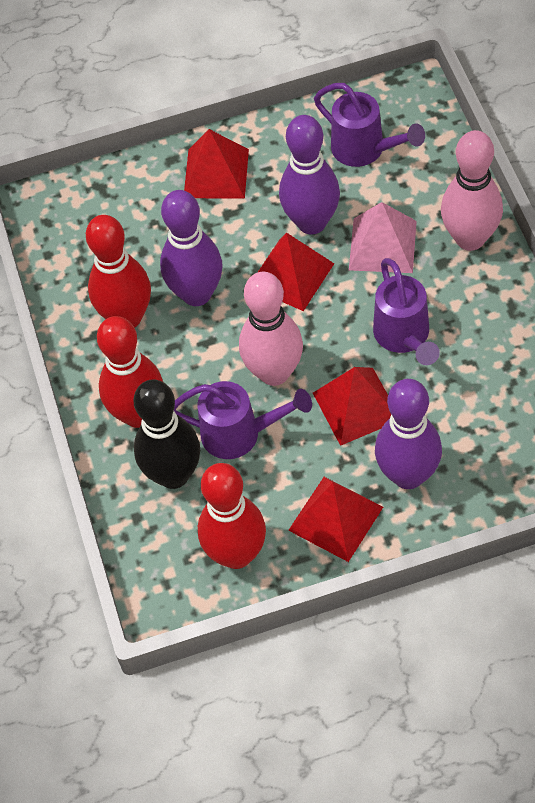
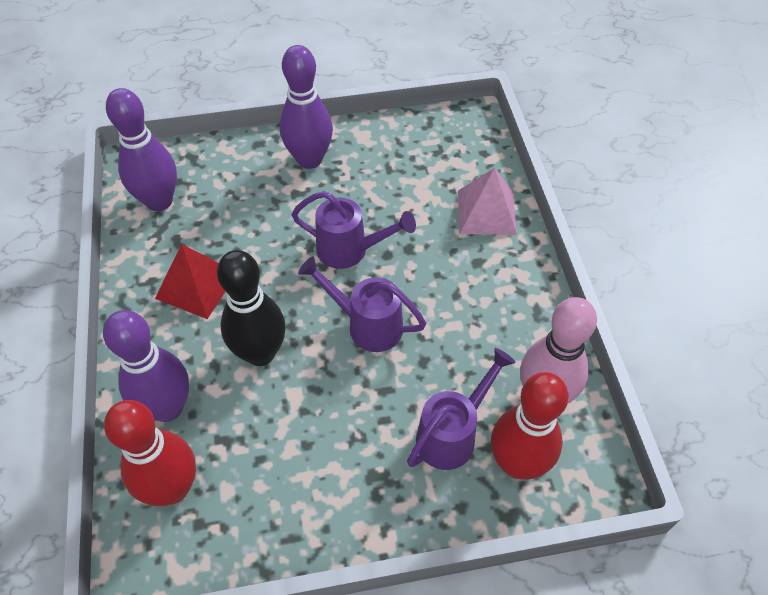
pink bowling pin: 2 -> 1
red bowling pin: 3 -> 2
red pyramid: 4 -> 1

